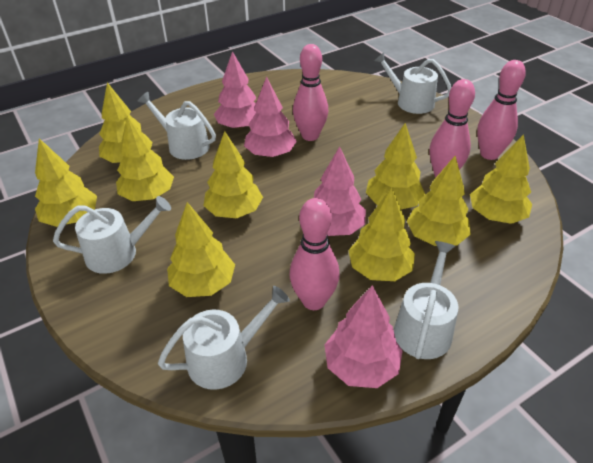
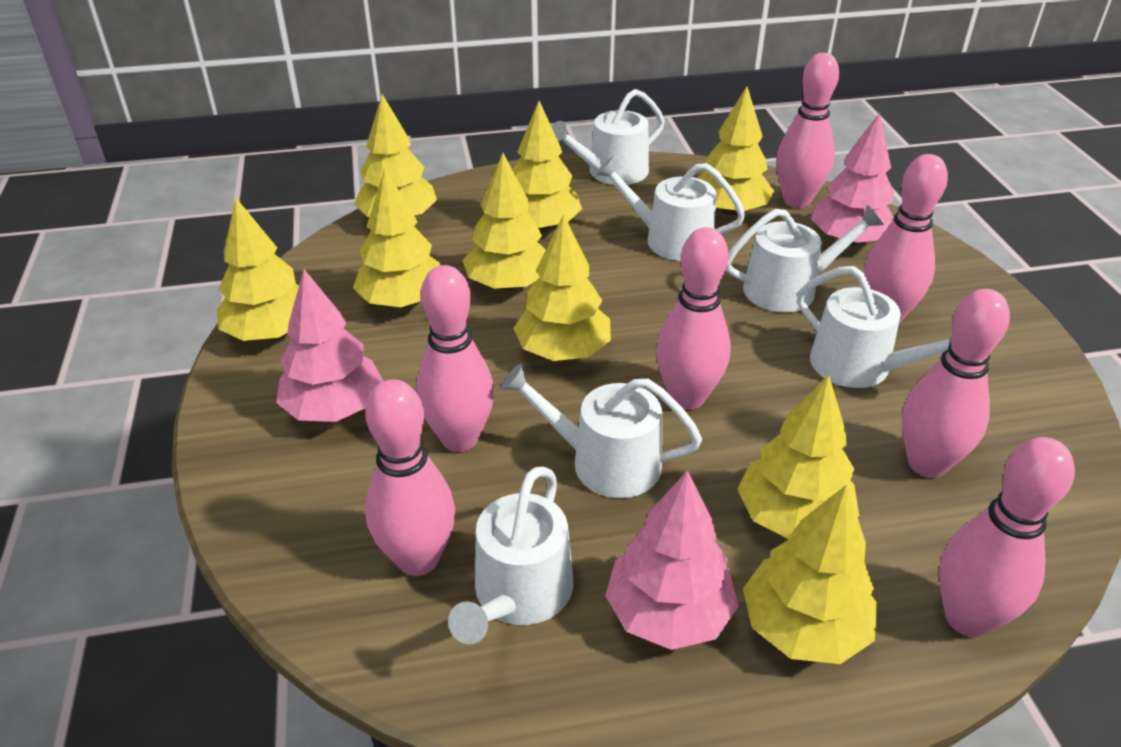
pink bowling pin: 4 -> 7
pink tree: 4 -> 3
white watering can: 5 -> 6

